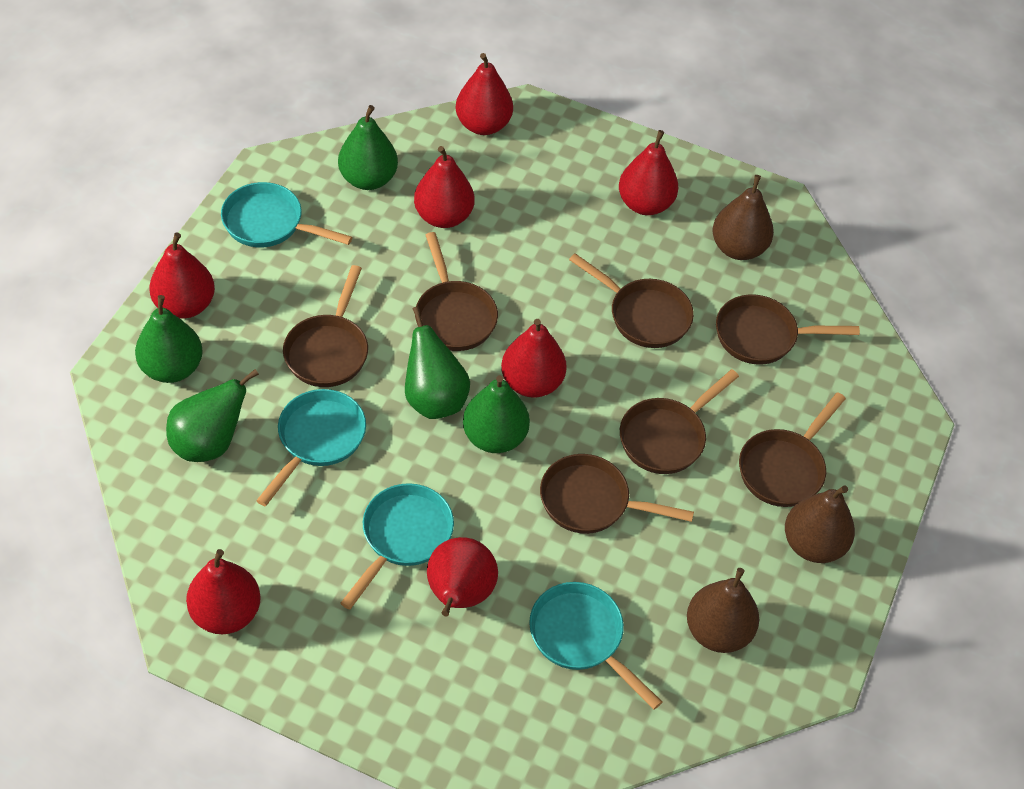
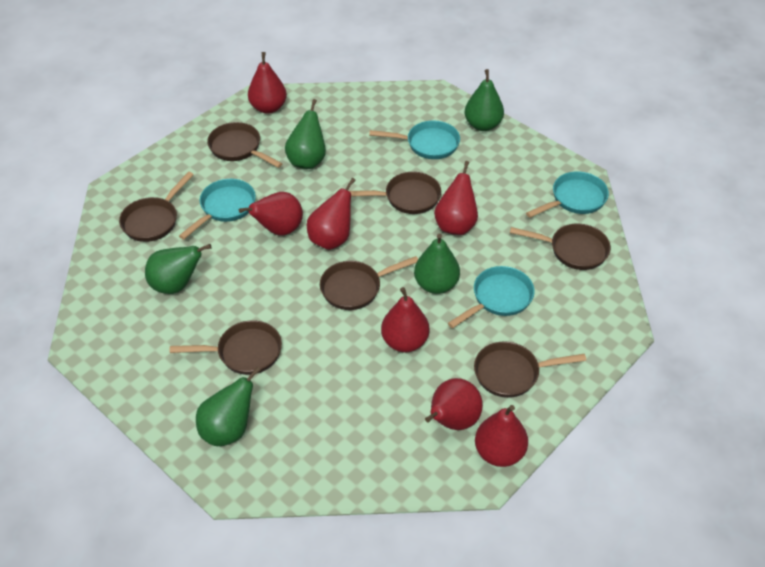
brown pear: 3 -> 0

